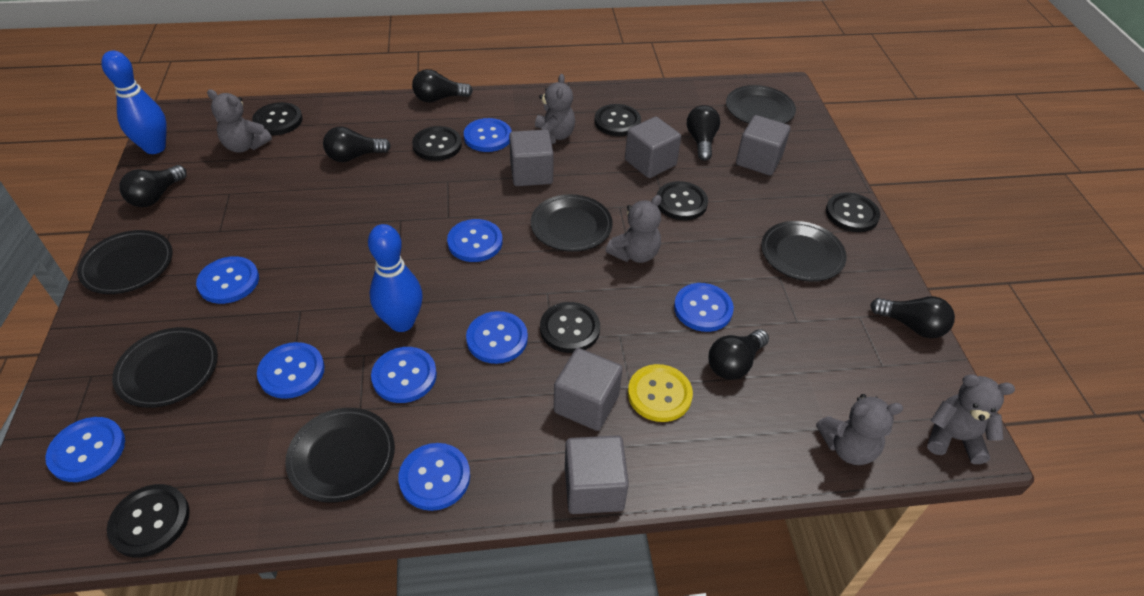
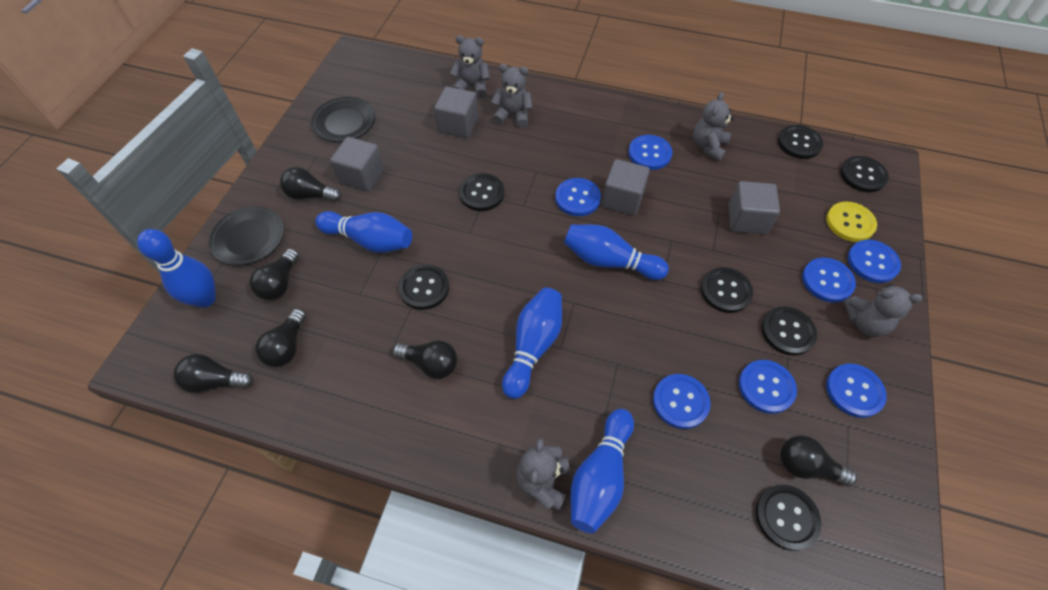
black plate: 6 -> 2
blue bowling pin: 2 -> 5
blue button: 9 -> 7
grey cube: 5 -> 4

